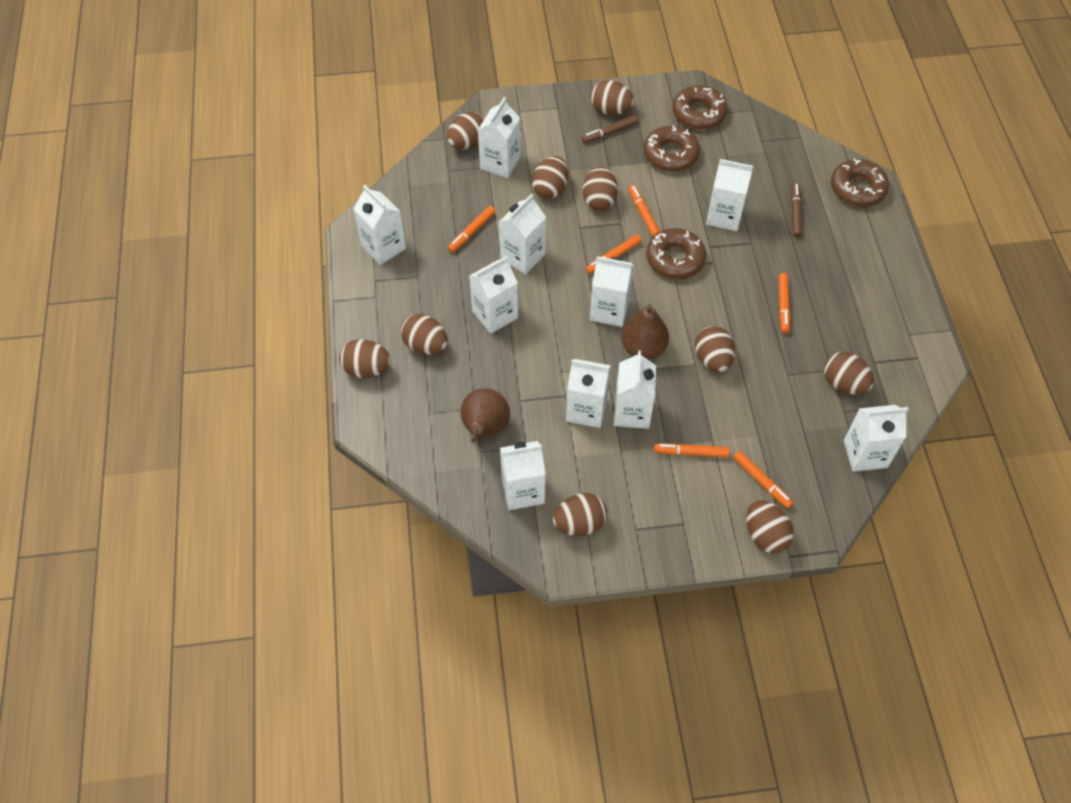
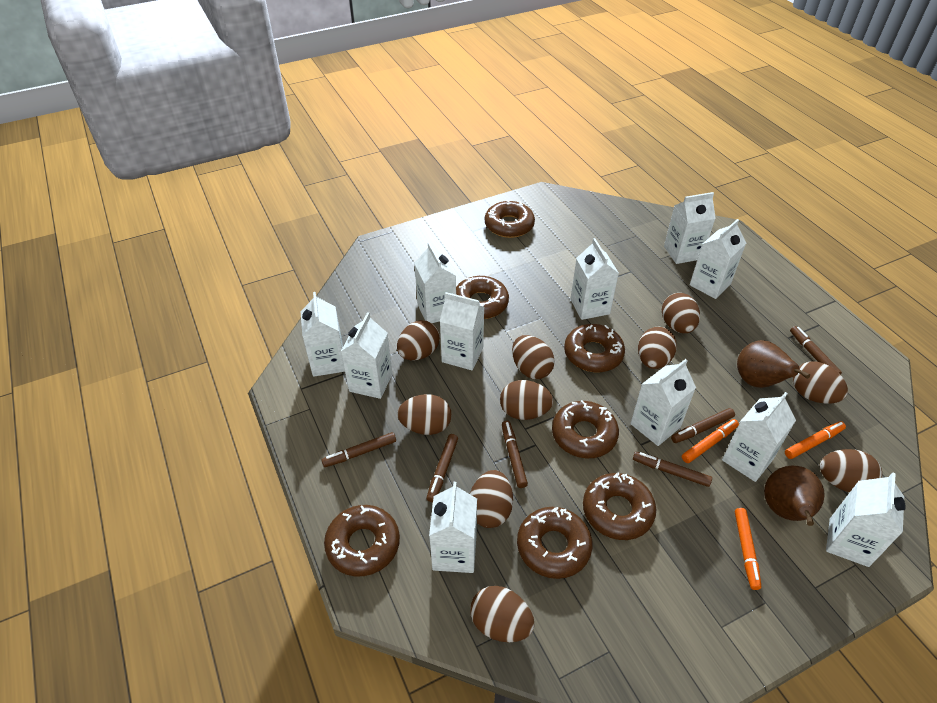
brown donut: 4 -> 7
brown marker: 2 -> 6
orange marker: 6 -> 3
white carton: 10 -> 11

